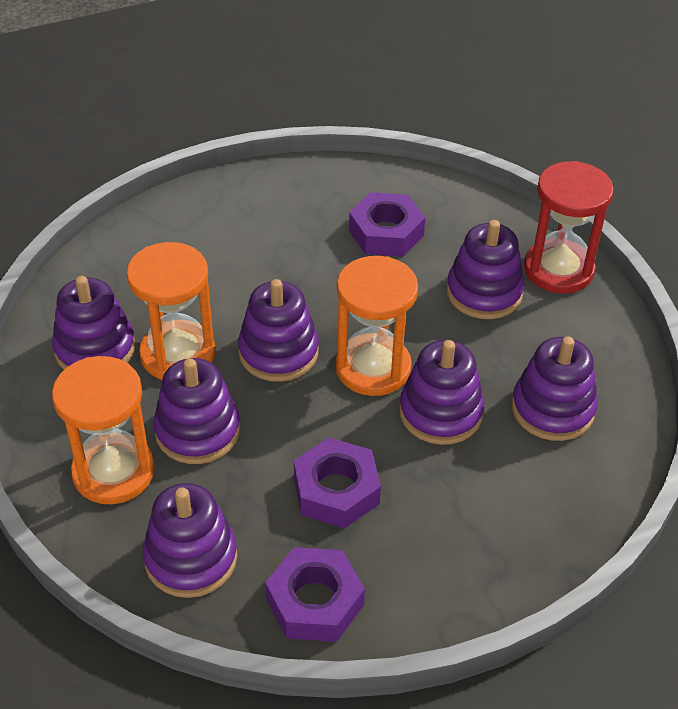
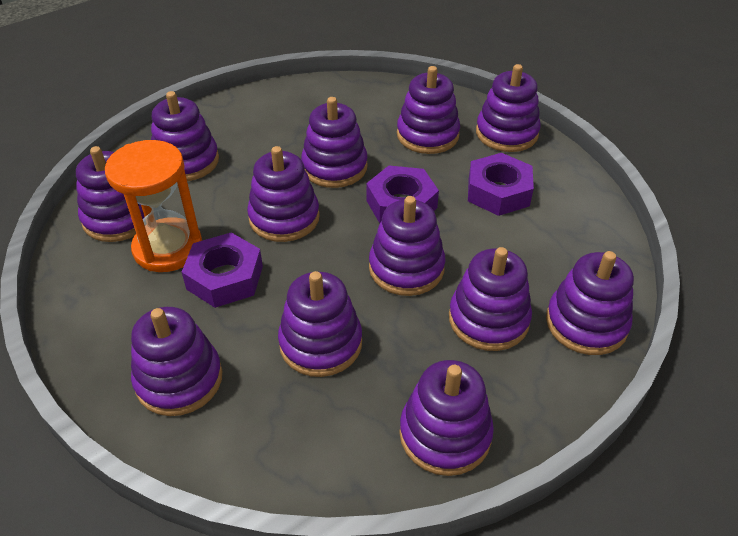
orange hourglass: 3 -> 1
purple stacking toy: 7 -> 12
red hourglass: 1 -> 0

